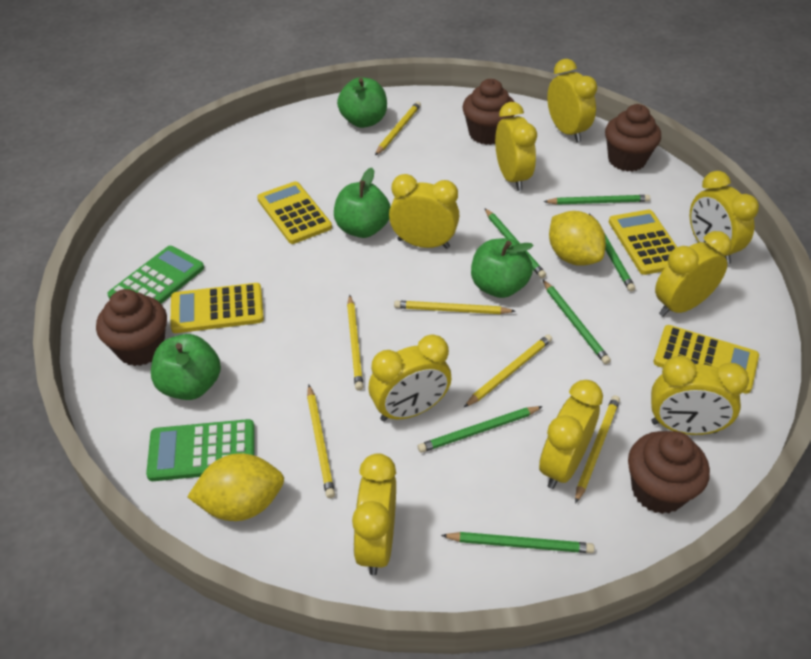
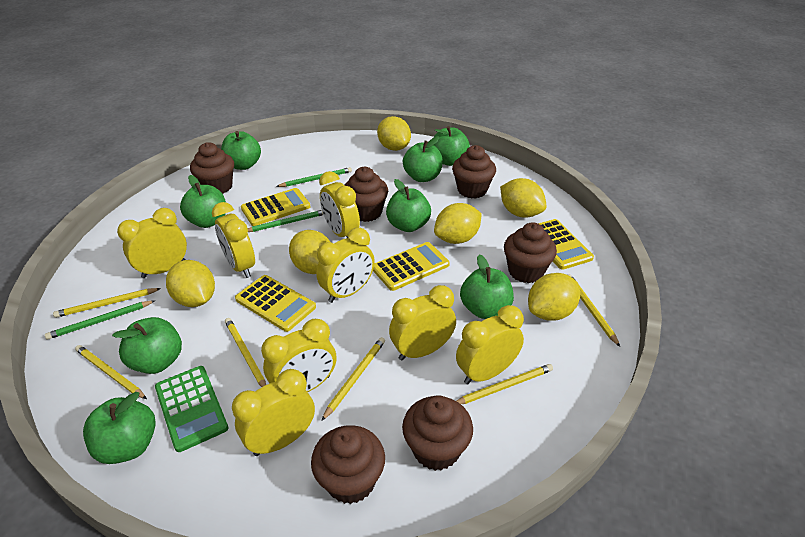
brown cupcake: 4 -> 6
green apple: 4 -> 8
green calculator: 2 -> 1
green pencil: 6 -> 3
yellow clock: 9 -> 8
yellow lemon: 2 -> 6

